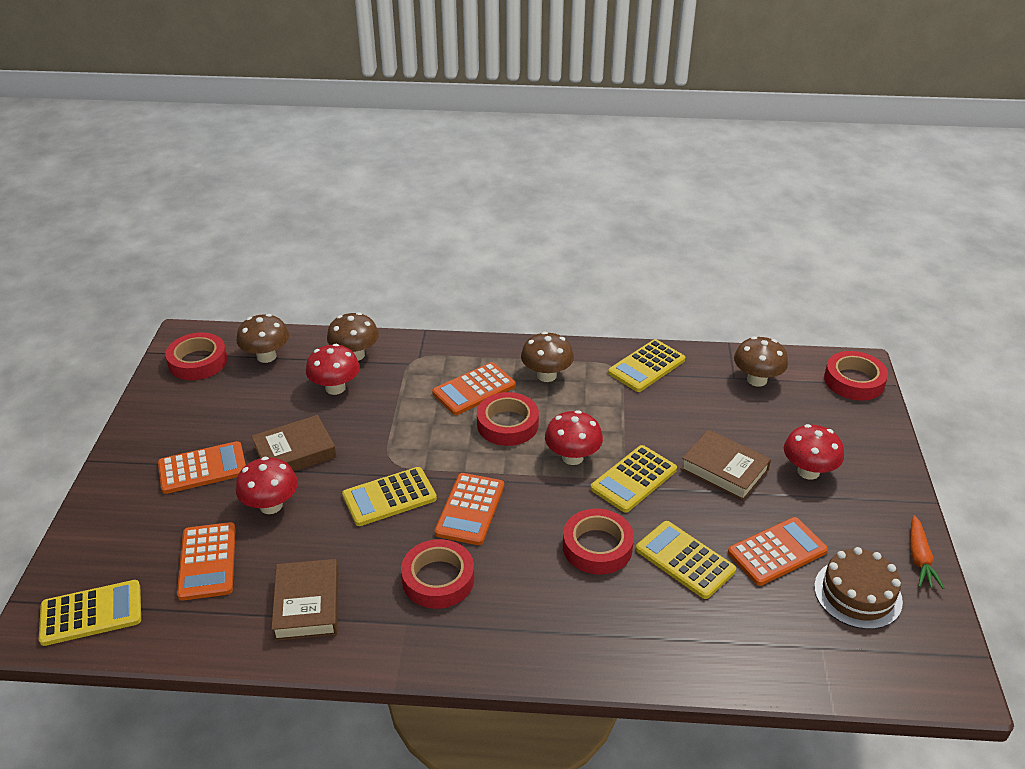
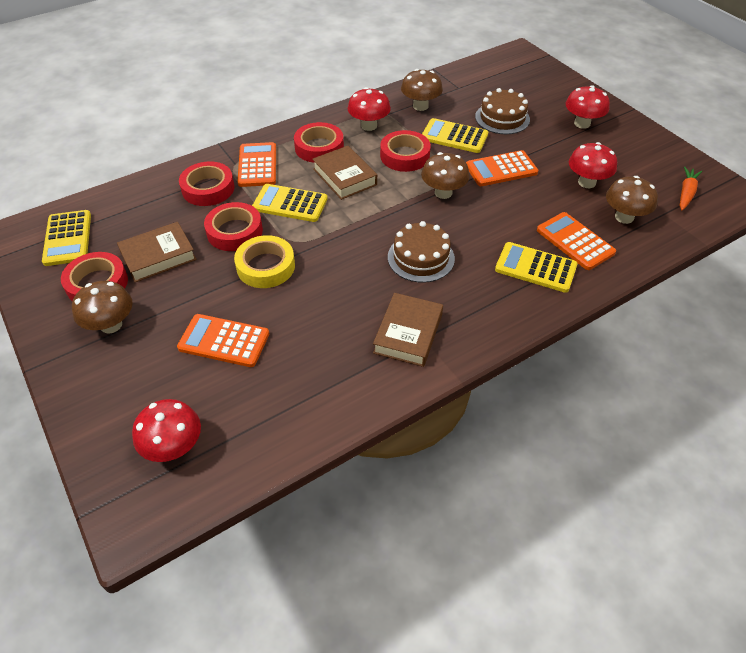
brown cake: 1 -> 2
orange calculator: 5 -> 4
yellow calculator: 5 -> 4
yellow tape: 0 -> 1

